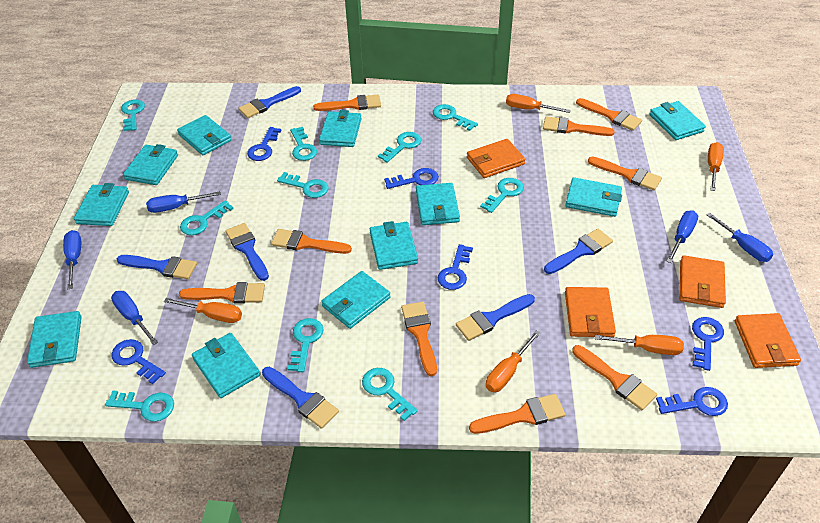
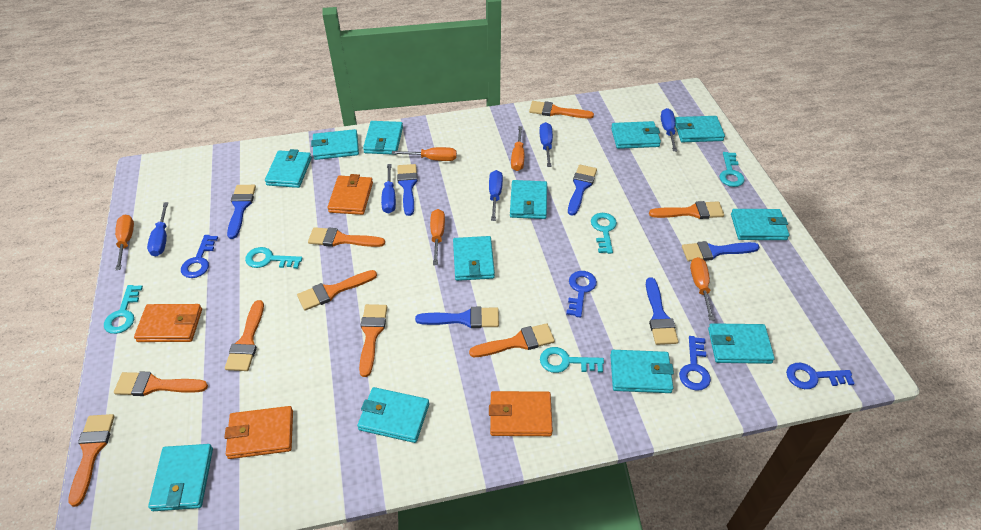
blue key: 6 -> 4
turquoise key: 10 -> 5
turquoise wallet: 11 -> 12

